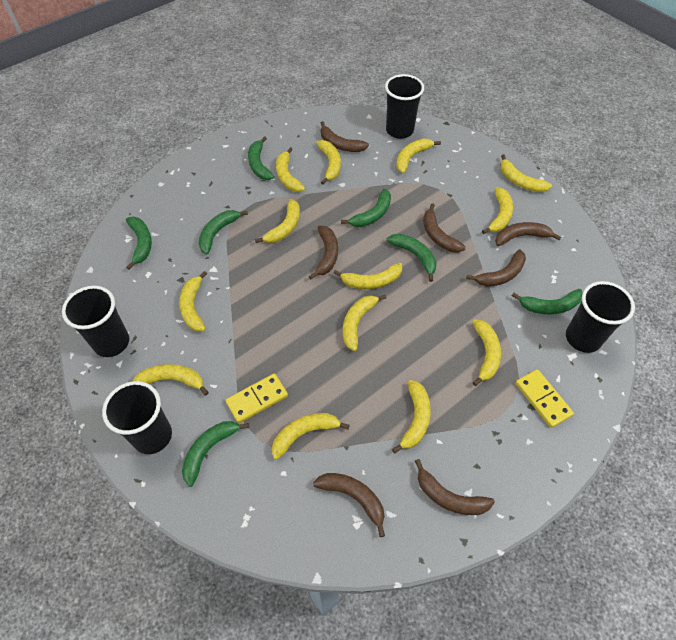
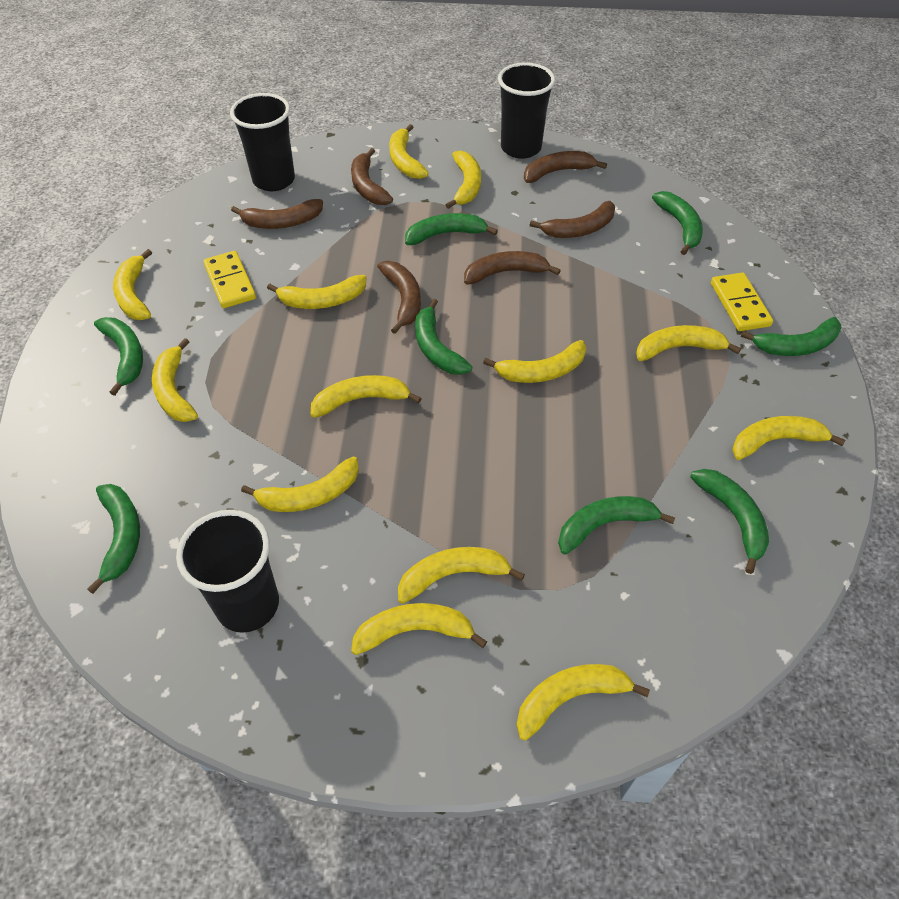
black cup: 4 -> 3
brown banana: 7 -> 6
green banana: 7 -> 8

